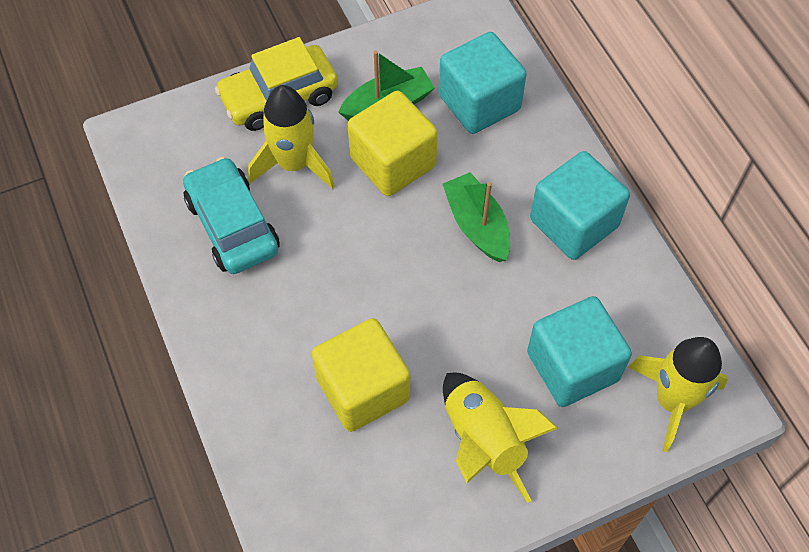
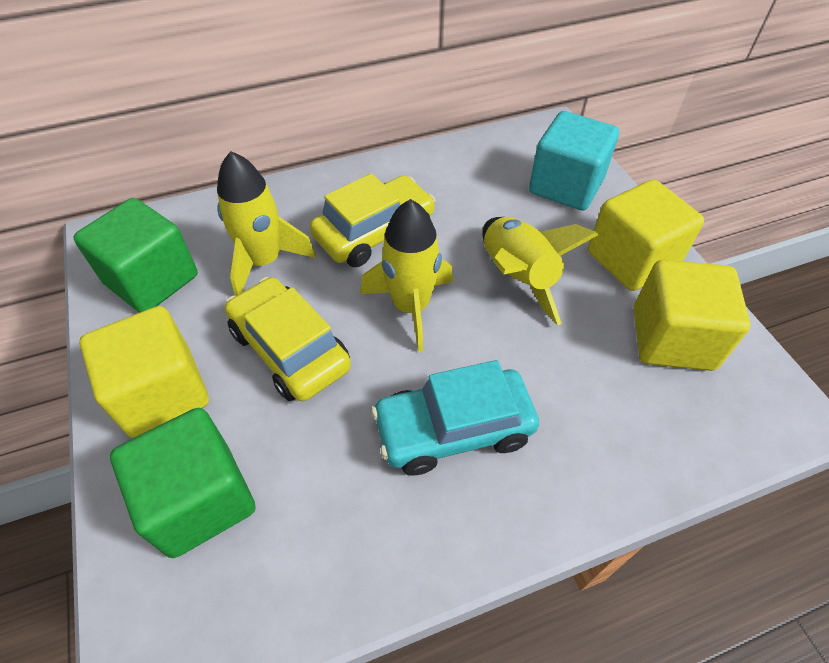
green boat: 2 -> 0
green cube: 0 -> 2
turquoise cube: 3 -> 1
yellow car: 1 -> 2
yellow cube: 2 -> 3

